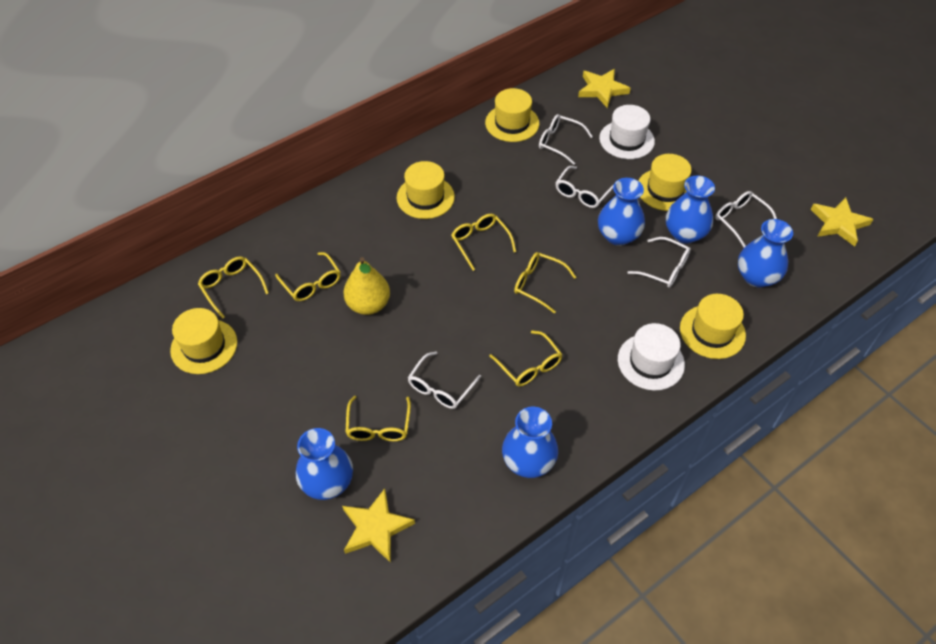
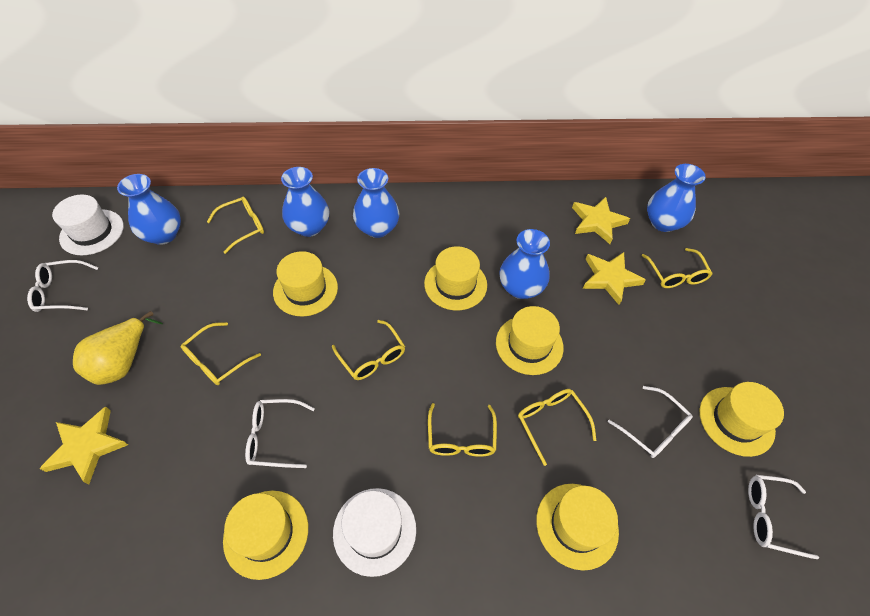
white glasses: 5 -> 4
yellow hat: 5 -> 6

